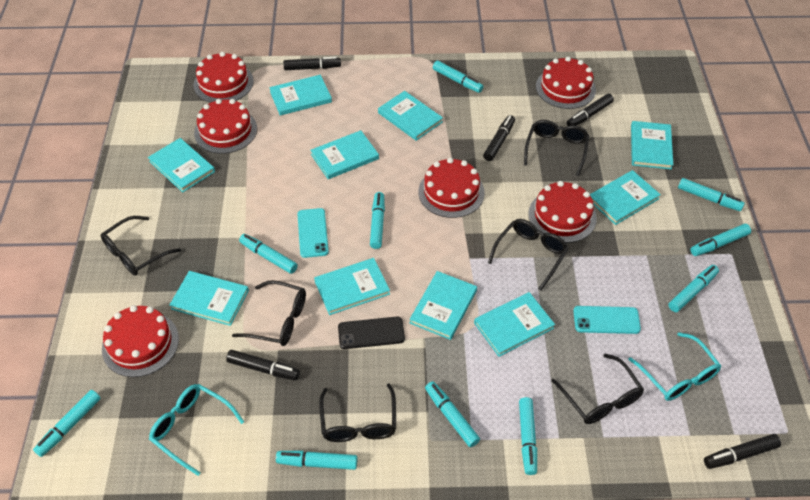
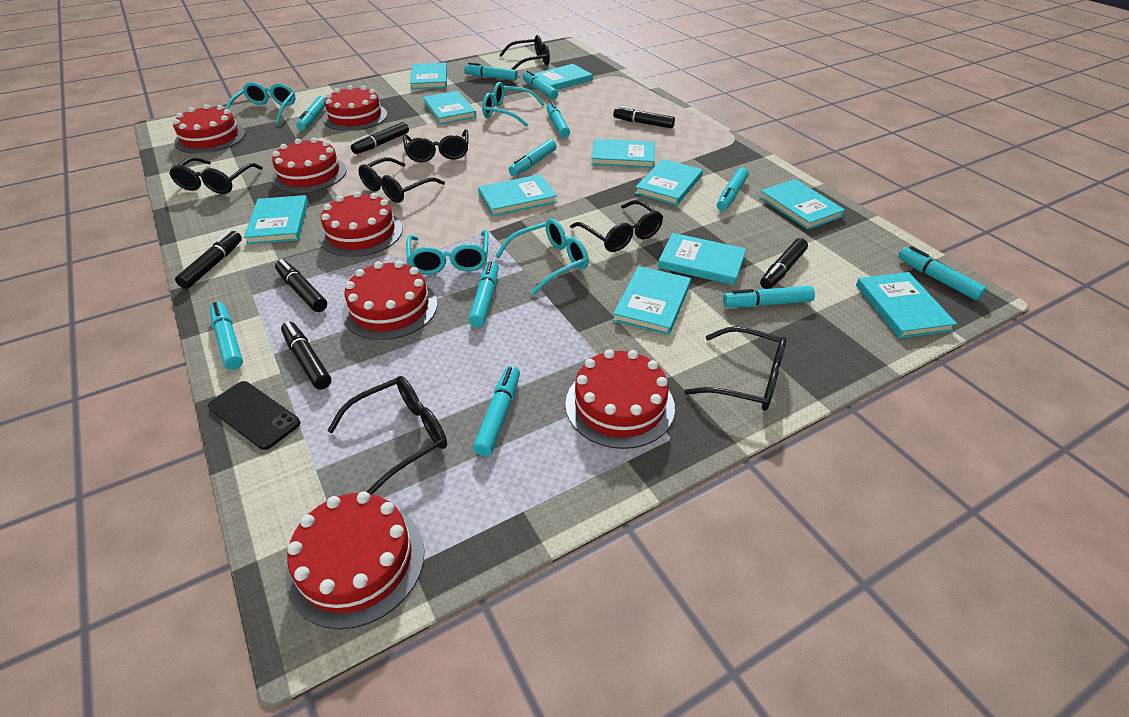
black glasses: 6 -> 7
black marker: 5 -> 6
red cake: 6 -> 7
turquoise book: 10 -> 11
turquoise glasses: 2 -> 4
turquoise marker: 10 -> 11
turquoise phone: 2 -> 0

